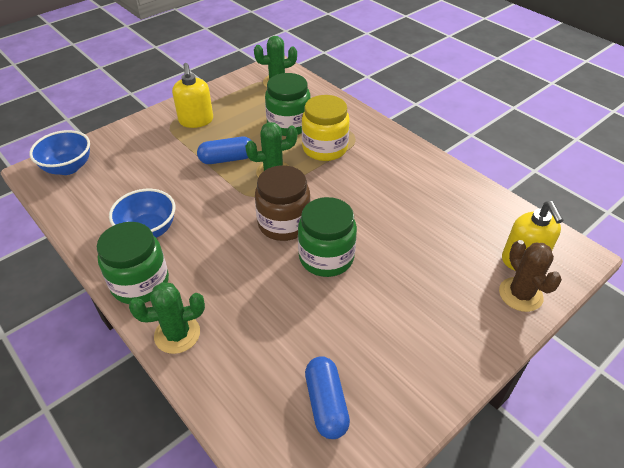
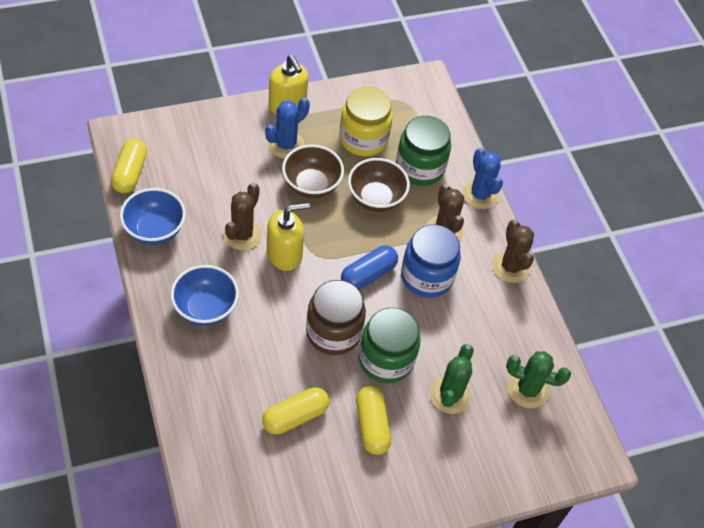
blue cactus: 0 -> 2
blue capsule: 2 -> 1
blue jar: 0 -> 1
brown bowl: 0 -> 2
brown cactus: 1 -> 3
green cactus: 3 -> 2
green jar: 3 -> 2
yellow capsule: 0 -> 3

